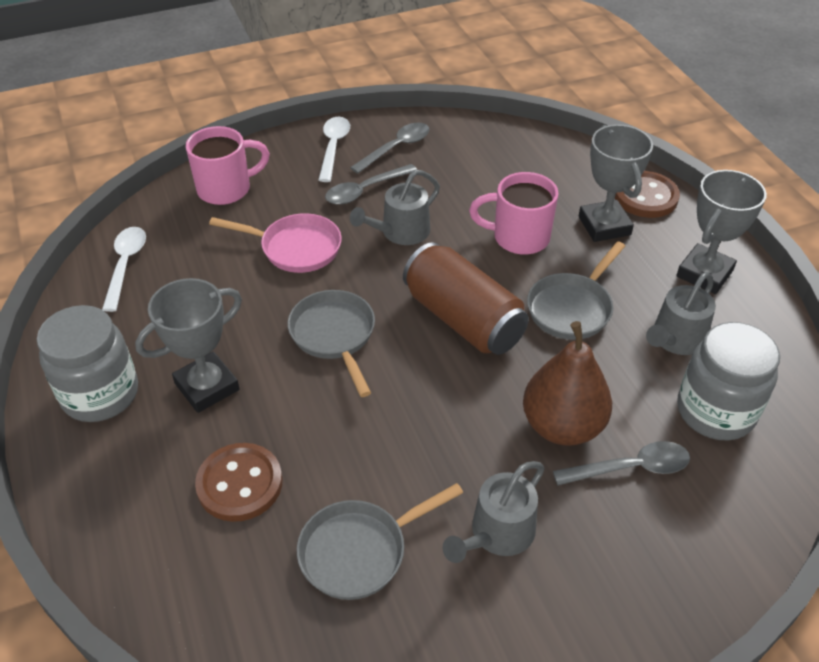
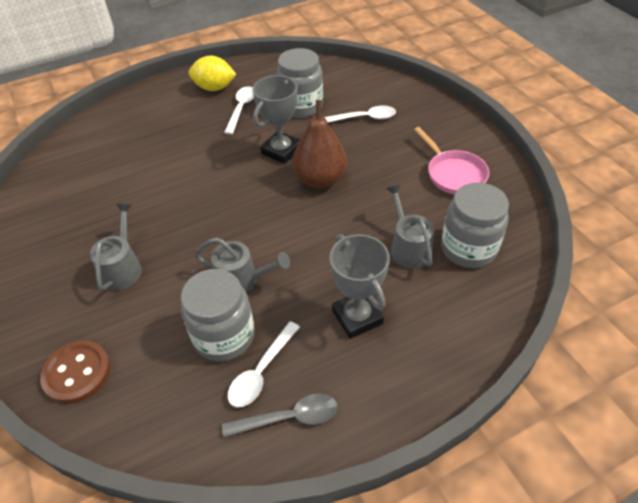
brown button: 2 -> 1
brown can: 1 -> 0
grey jar: 2 -> 3
grey pan: 3 -> 0
grey spoon: 3 -> 1
grey trophy: 3 -> 2
pink mug: 2 -> 0
white spoon: 2 -> 3
yellow lemon: 0 -> 1

